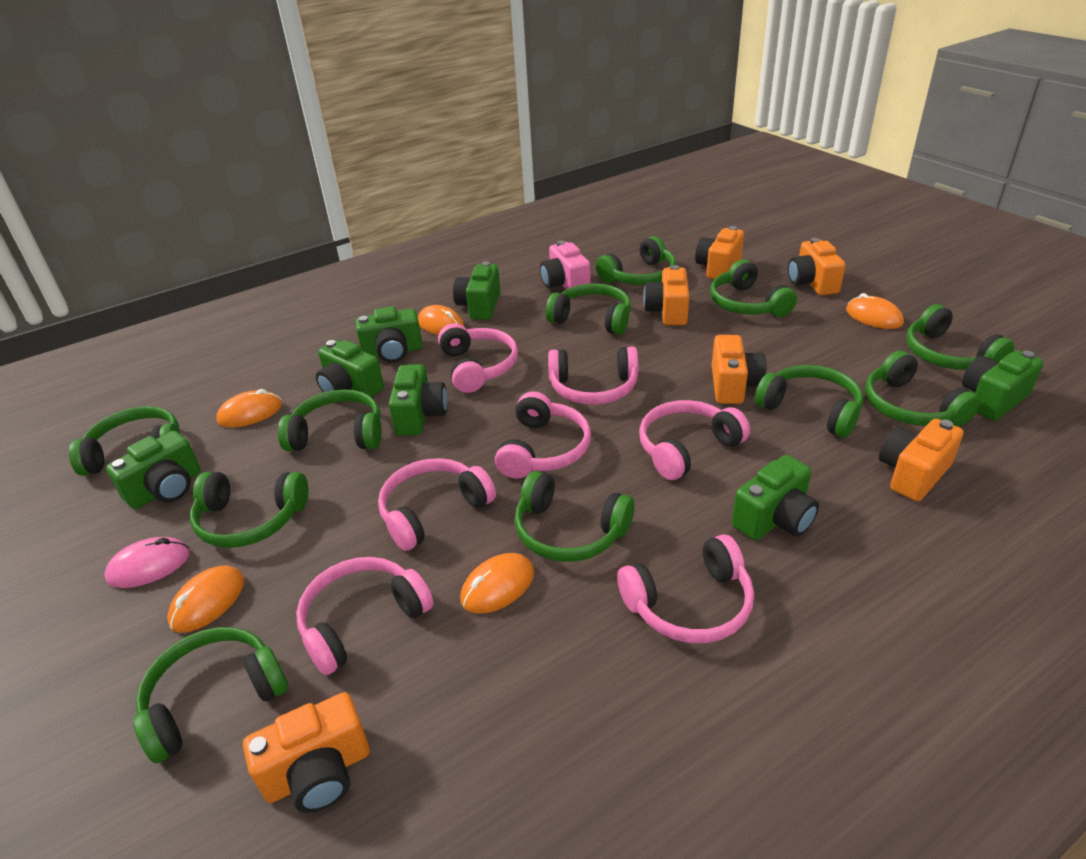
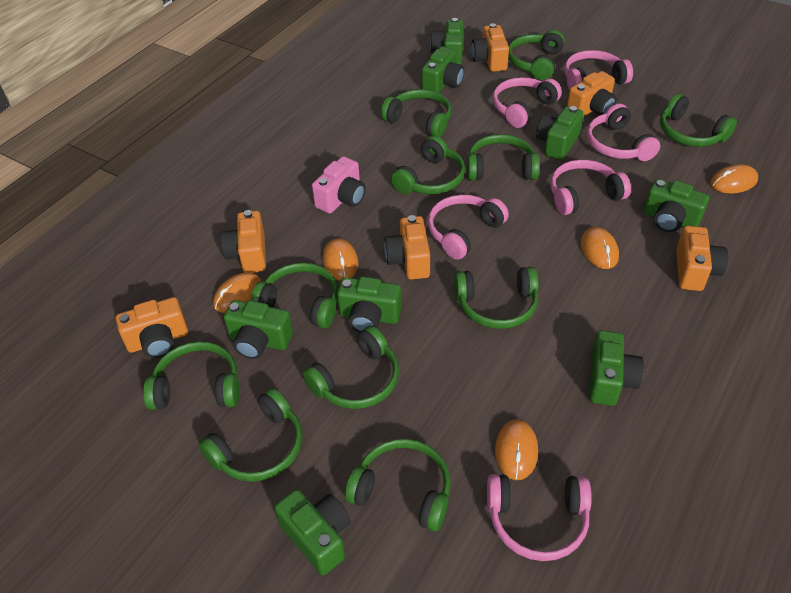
green camera: 7 -> 8
pink headphones: 7 -> 6
pink mouse: 1 -> 0

